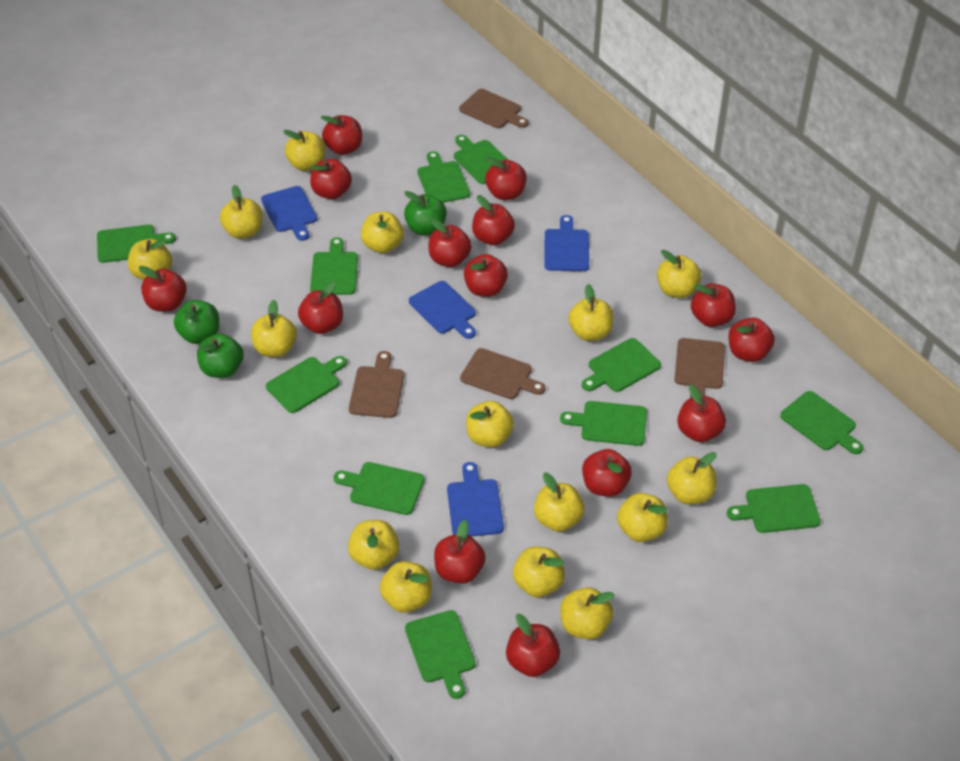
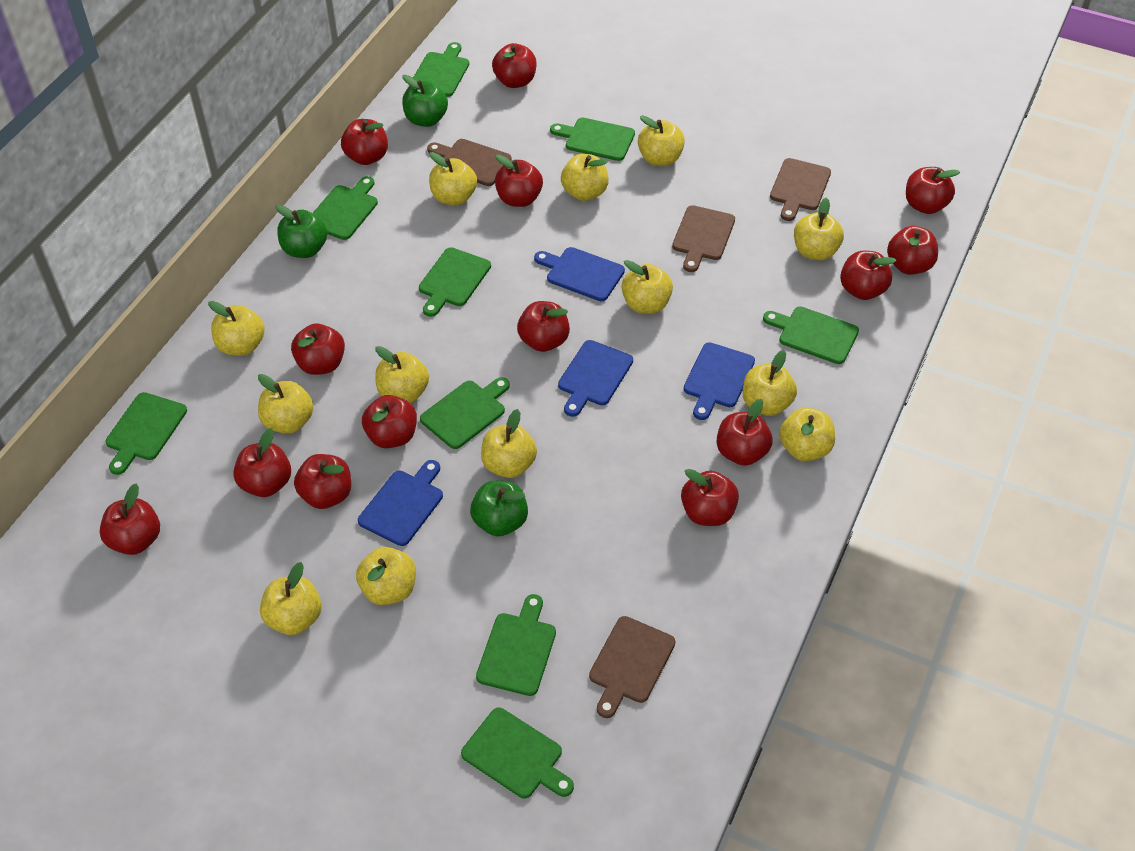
green cutting board: 11 -> 9
yellow apple: 15 -> 13

